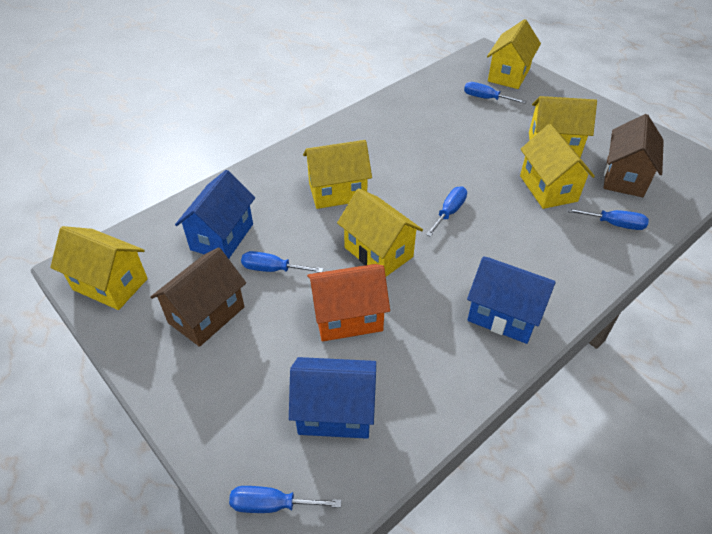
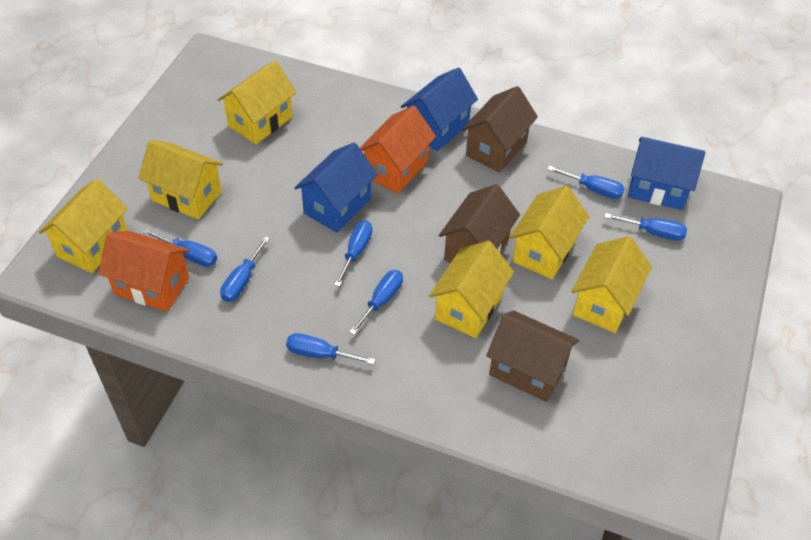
blue screwdriver: 5 -> 7
brown house: 2 -> 3
orange house: 1 -> 2

